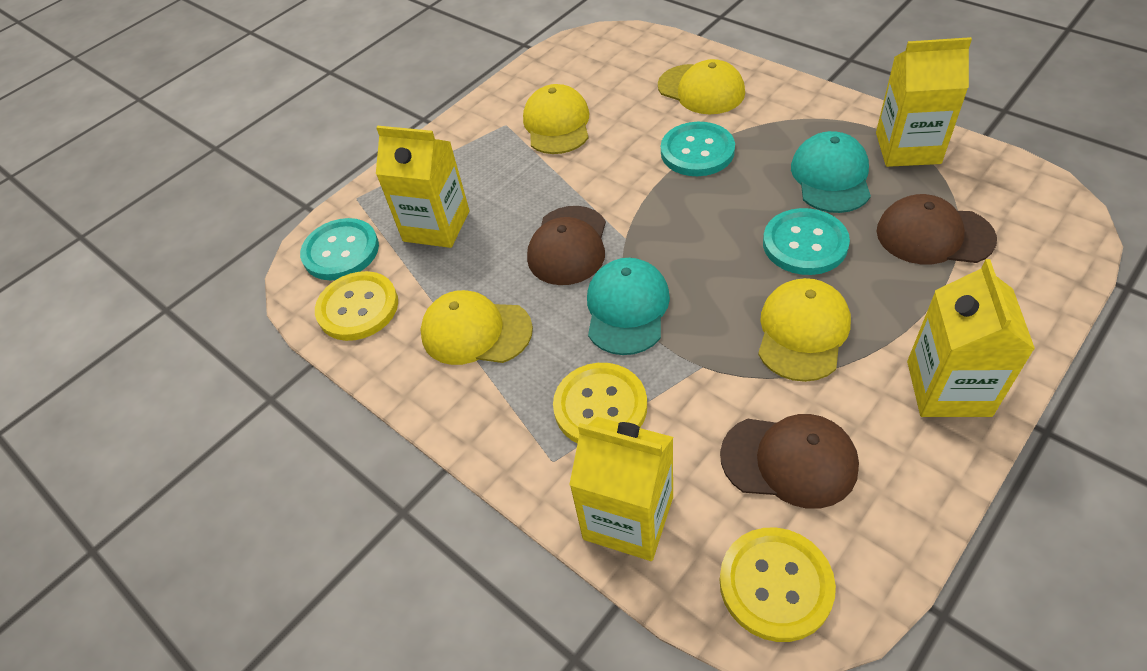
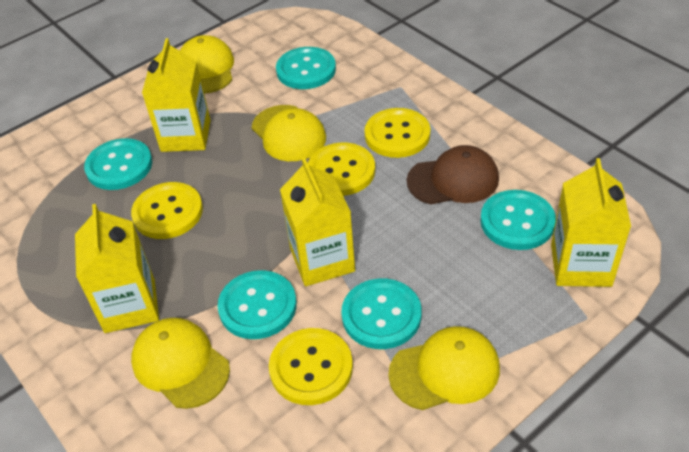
brown cap: 3 -> 1
turquoise button: 3 -> 5
turquoise cap: 2 -> 0
yellow button: 3 -> 4

